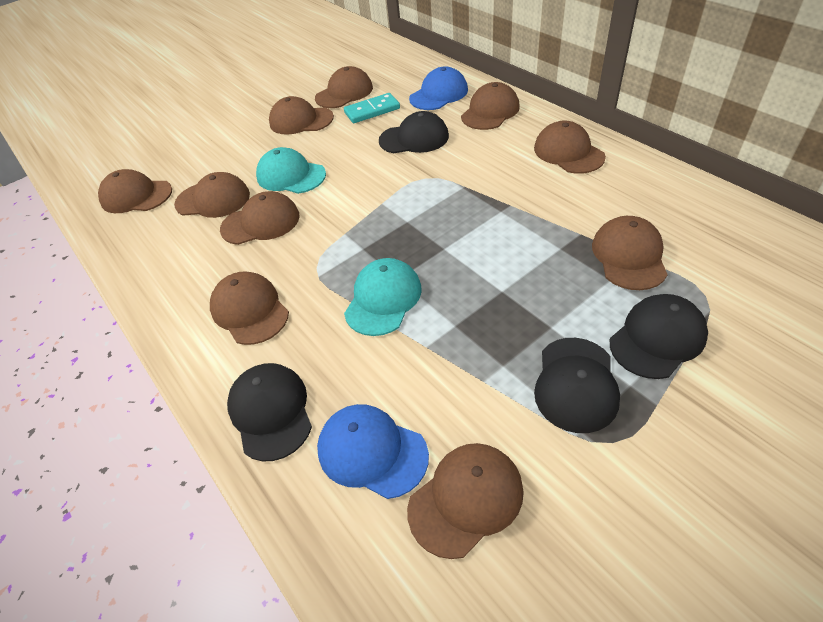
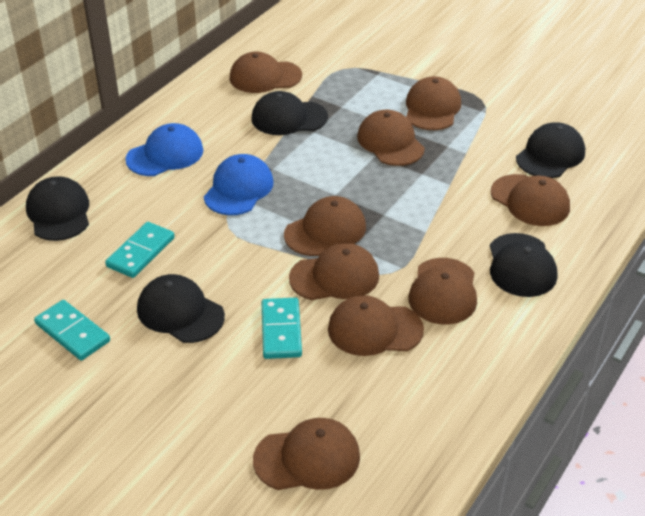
black cap: 4 -> 5
brown cap: 10 -> 9
turquoise cap: 2 -> 0
turquoise domino: 1 -> 3

